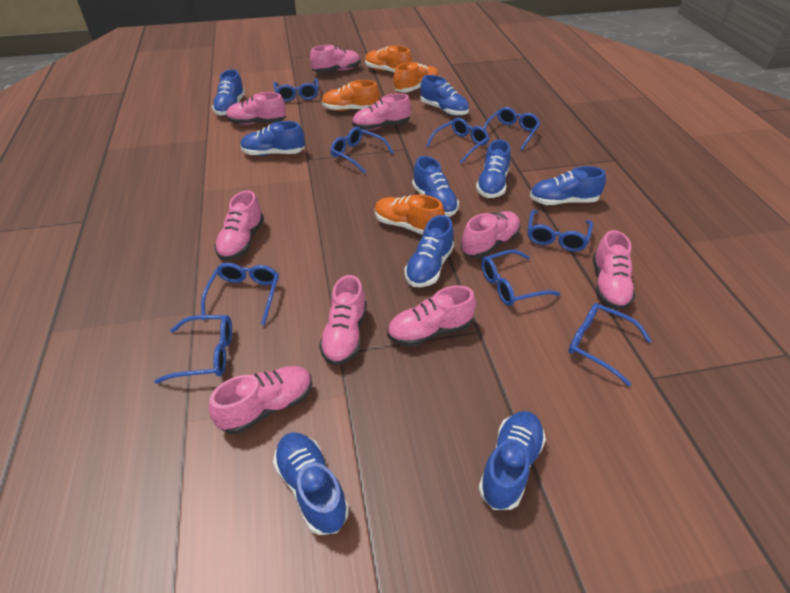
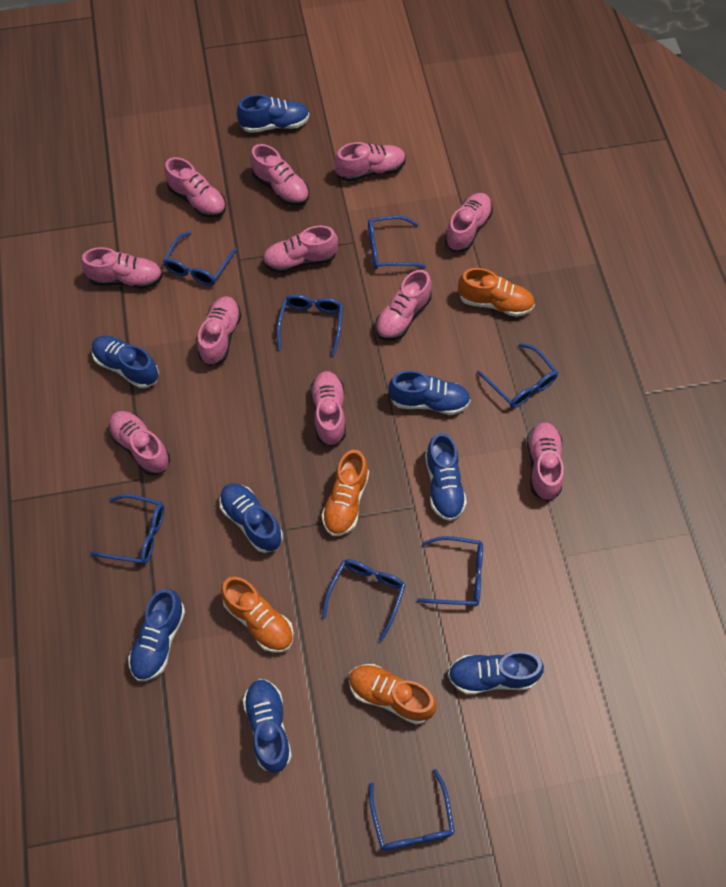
blue glasses: 9 -> 8
blue shoe: 9 -> 8
pink shoe: 9 -> 11

